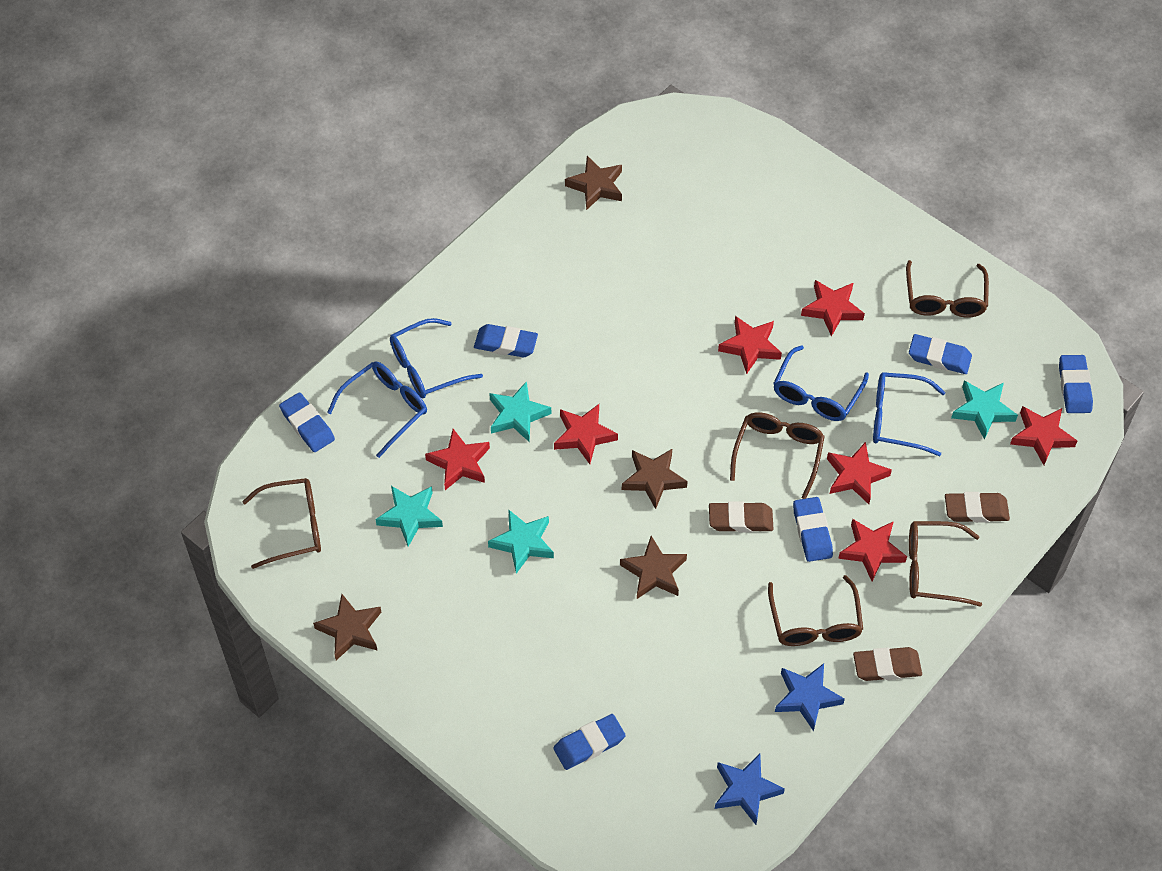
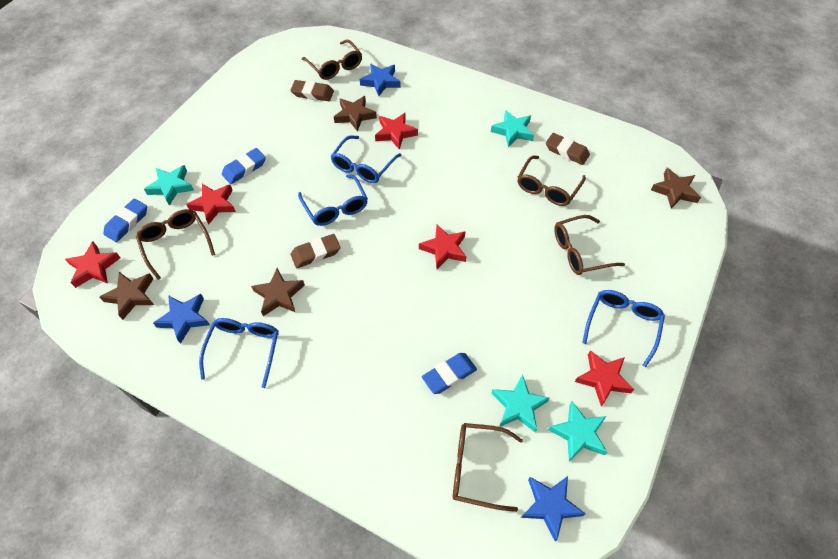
blue eraser: 6 -> 3
blue star: 2 -> 3
red star: 7 -> 5

